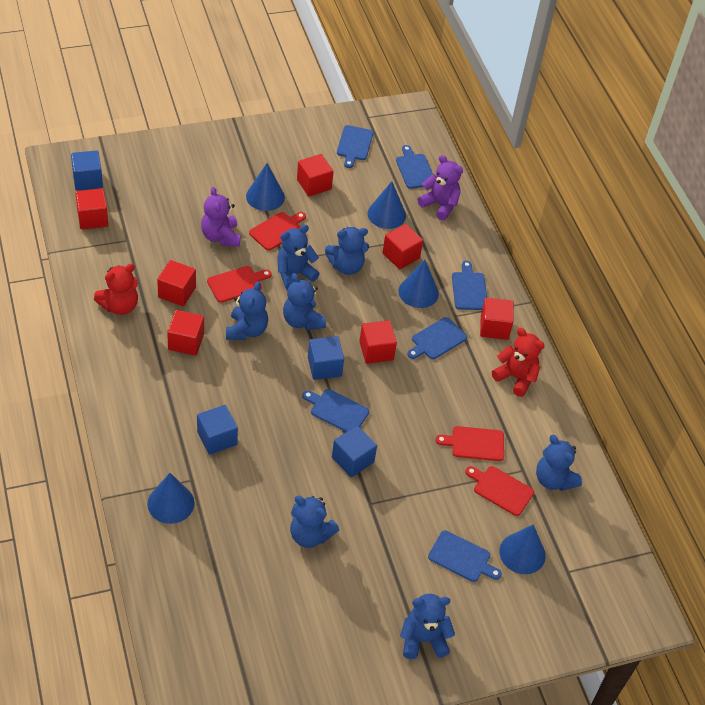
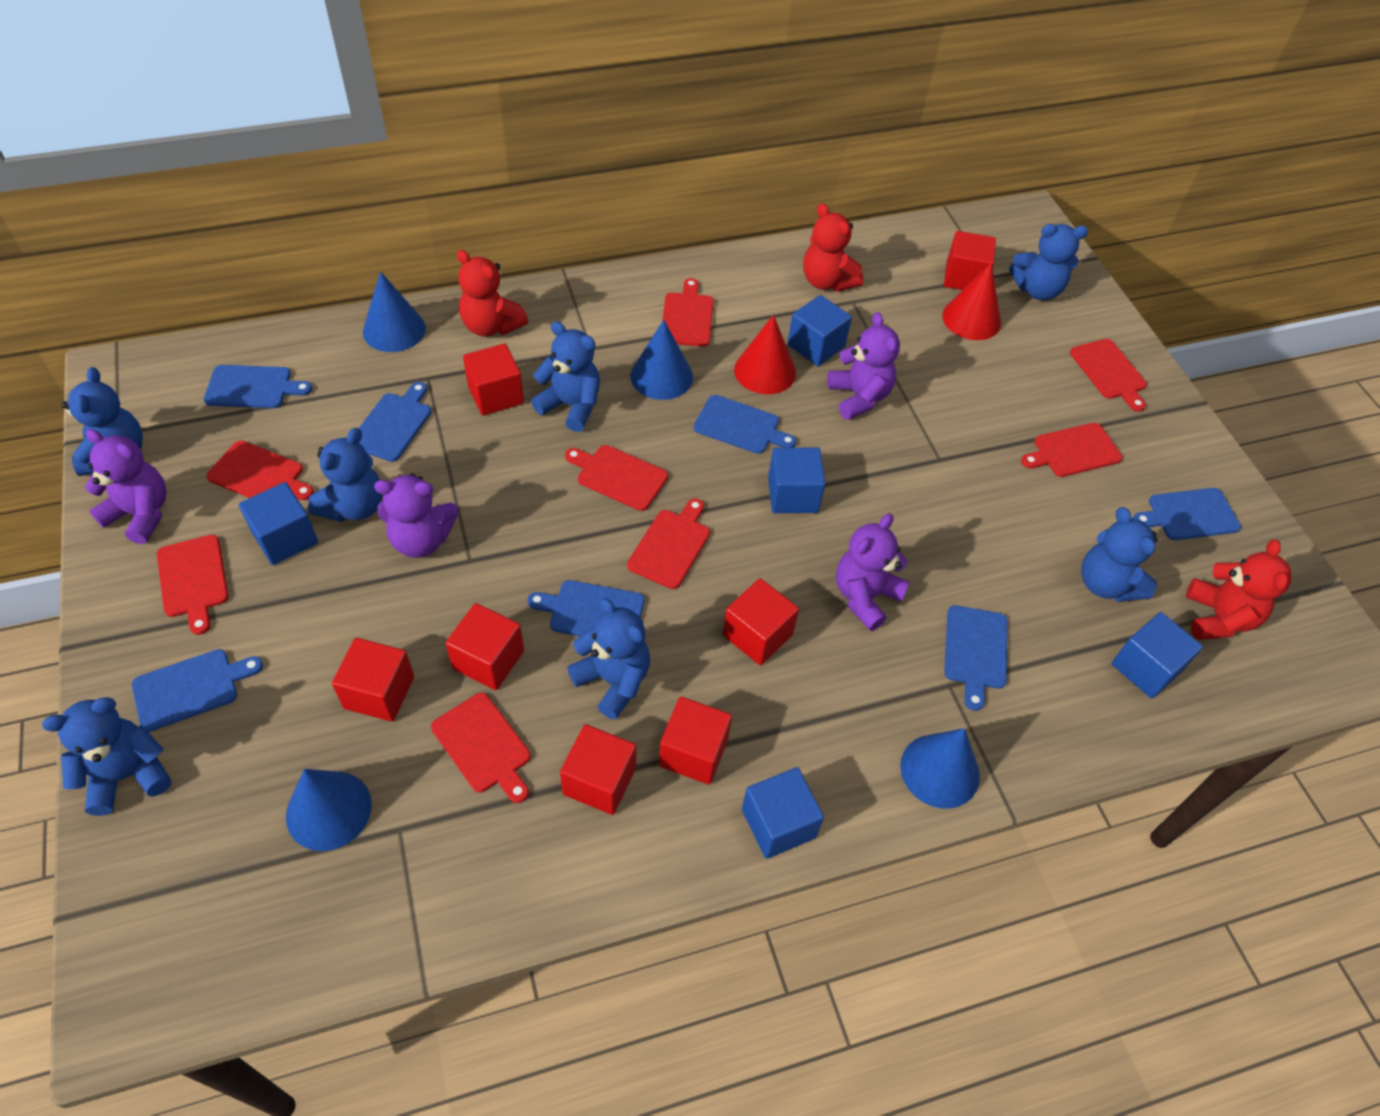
blue cone: 5 -> 4
blue cube: 4 -> 5
blue cutting board: 6 -> 7
purple teddy bear: 2 -> 4
red cone: 0 -> 2
red cutting board: 4 -> 8
red teddy bear: 2 -> 3

